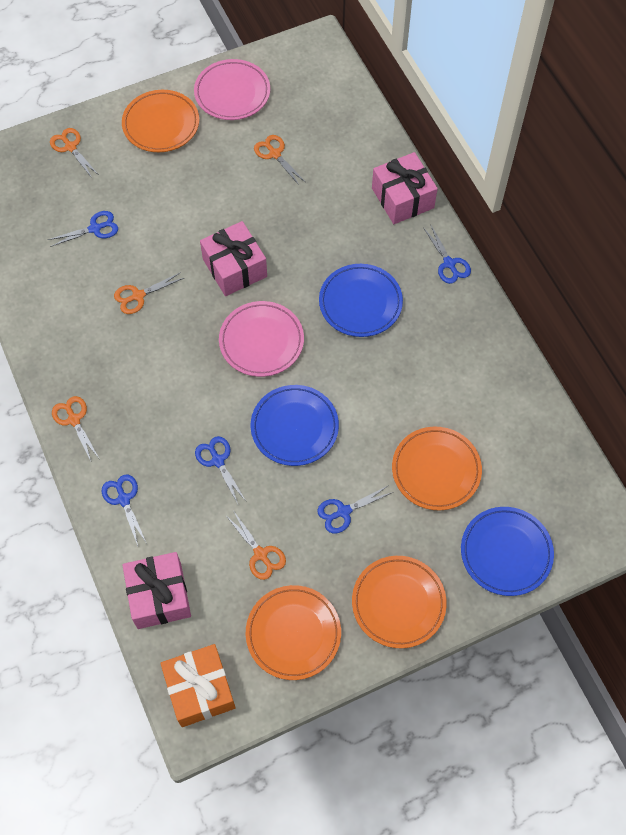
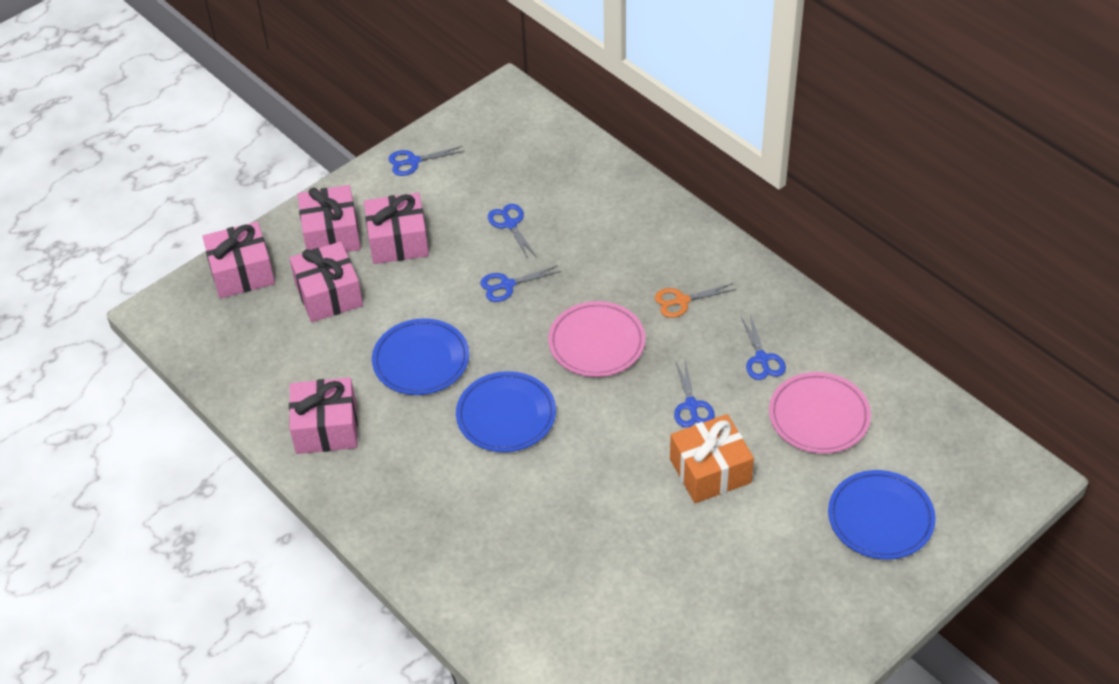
orange plate: 4 -> 0
orange scissors: 5 -> 1
pink gift: 3 -> 5

